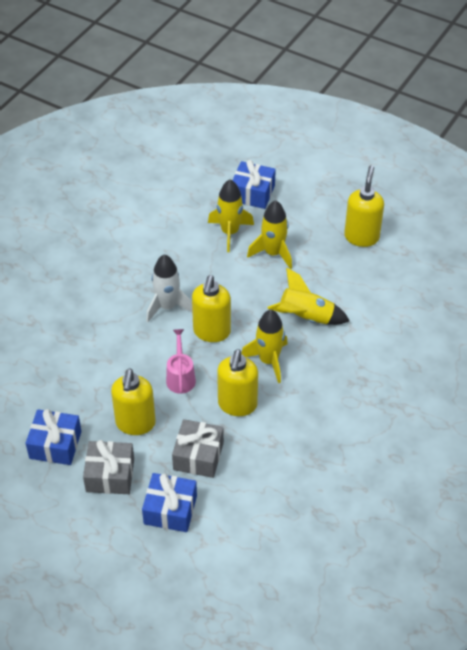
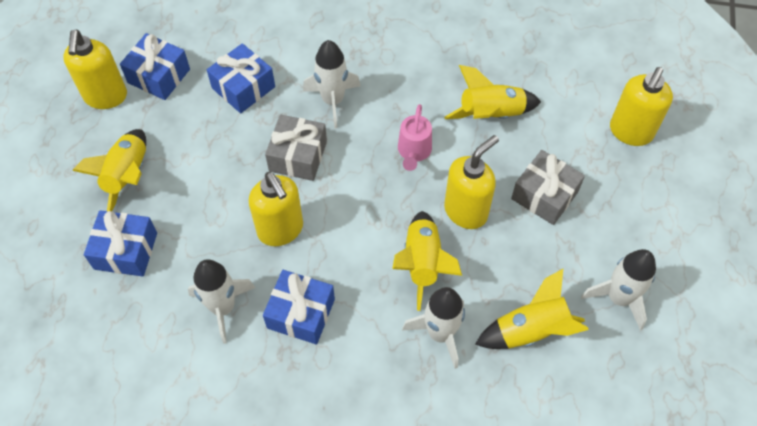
blue gift: 3 -> 4
white rocket: 1 -> 4

